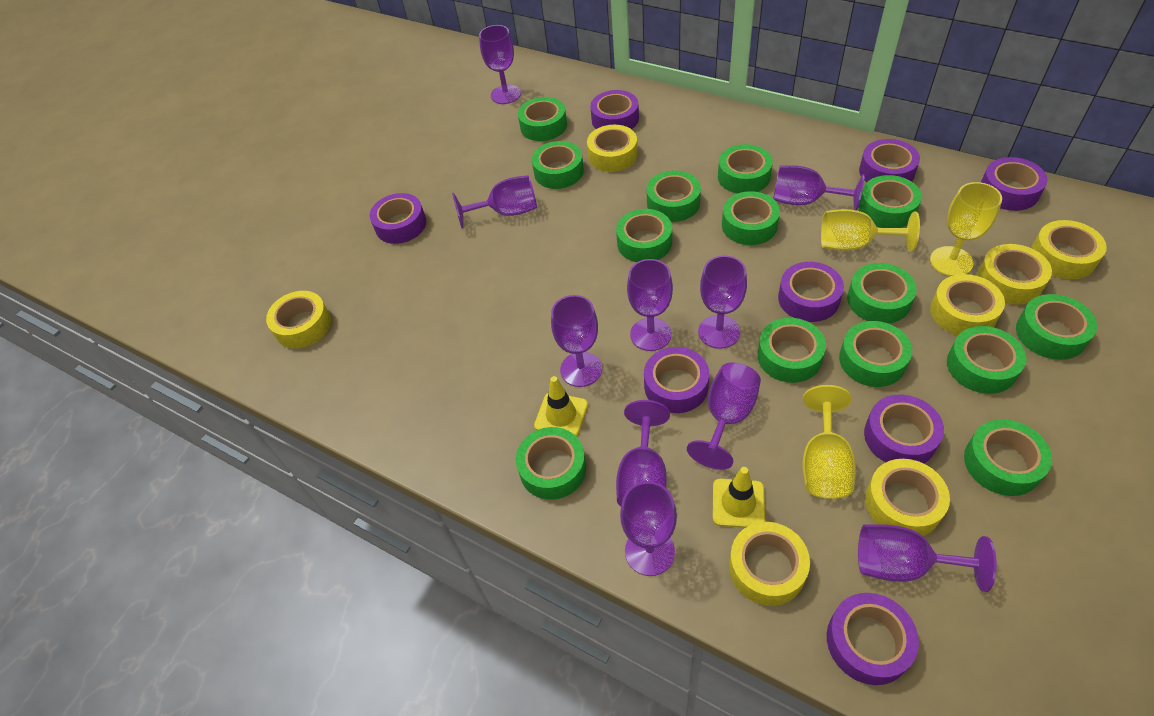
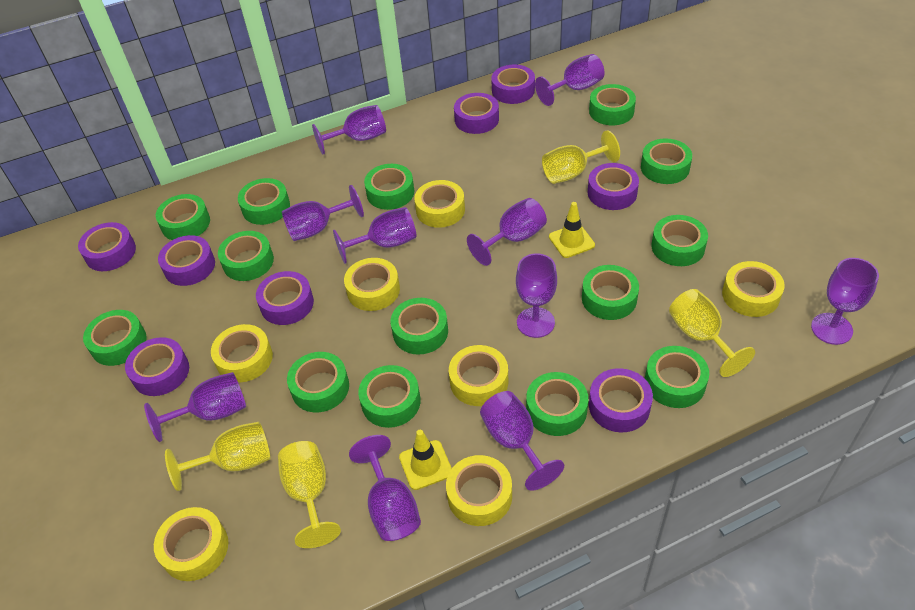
yellow goblet: 3 -> 4

